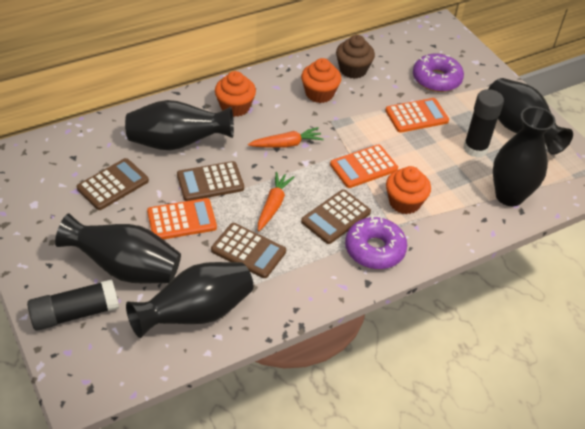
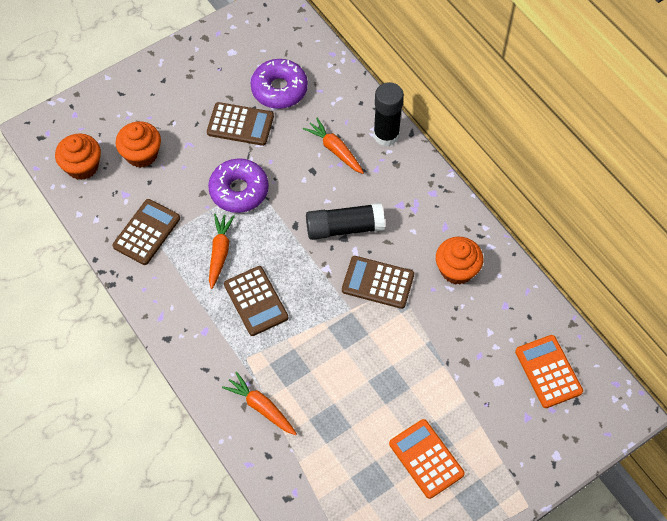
black vase: 5 -> 0
brown cupcake: 1 -> 0
orange calculator: 3 -> 2
orange carrot: 2 -> 3

